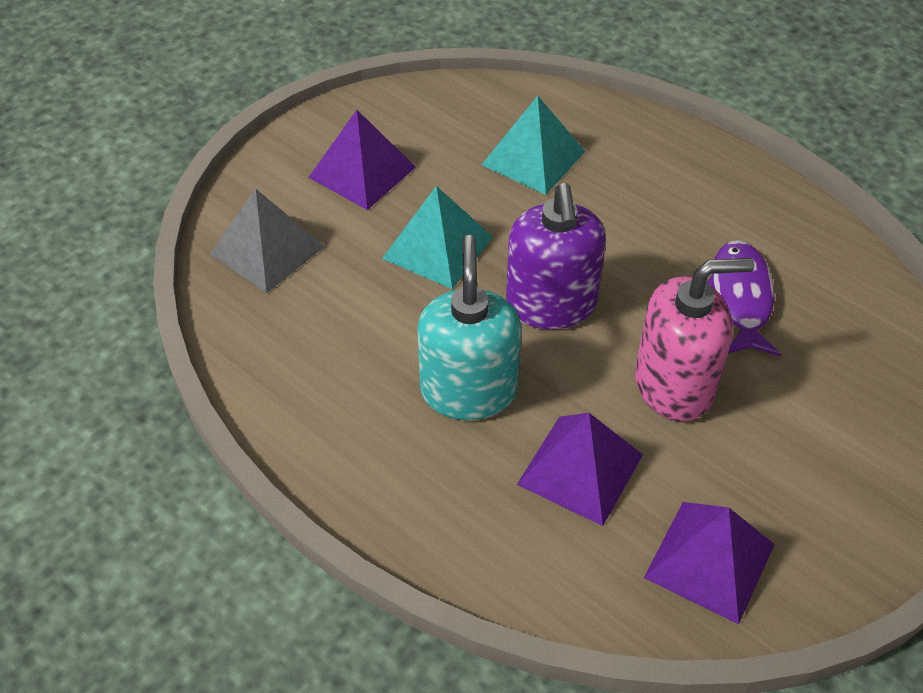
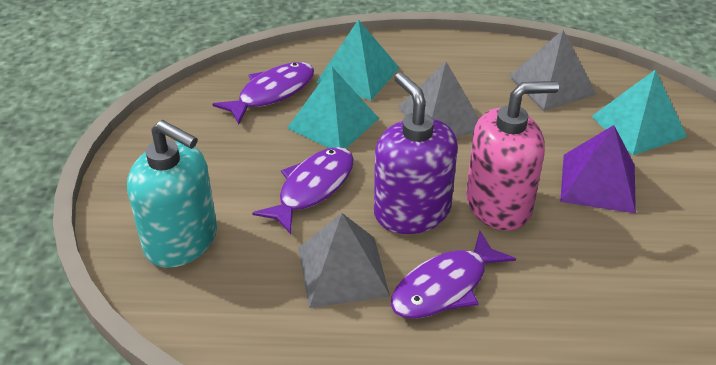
grey pyramid: 1 -> 3
purple fish: 1 -> 3
purple pyramid: 3 -> 1
turquoise pyramid: 2 -> 3

